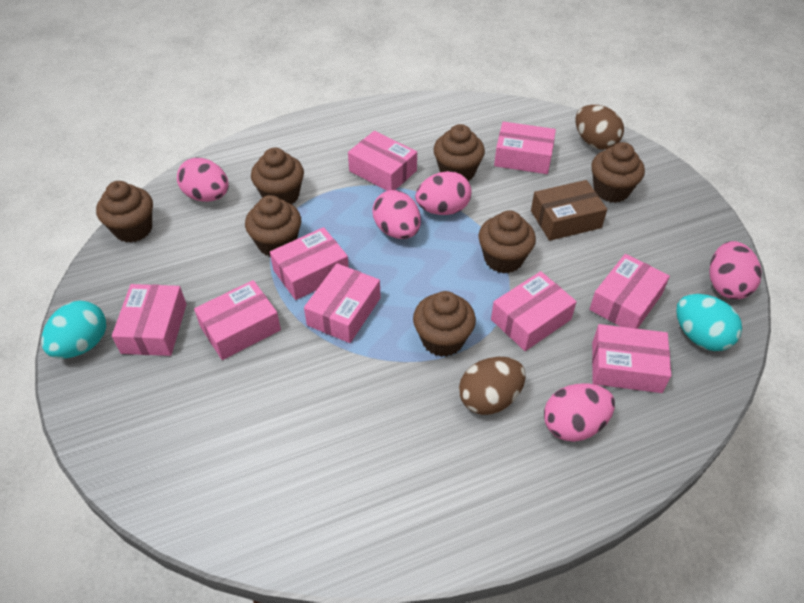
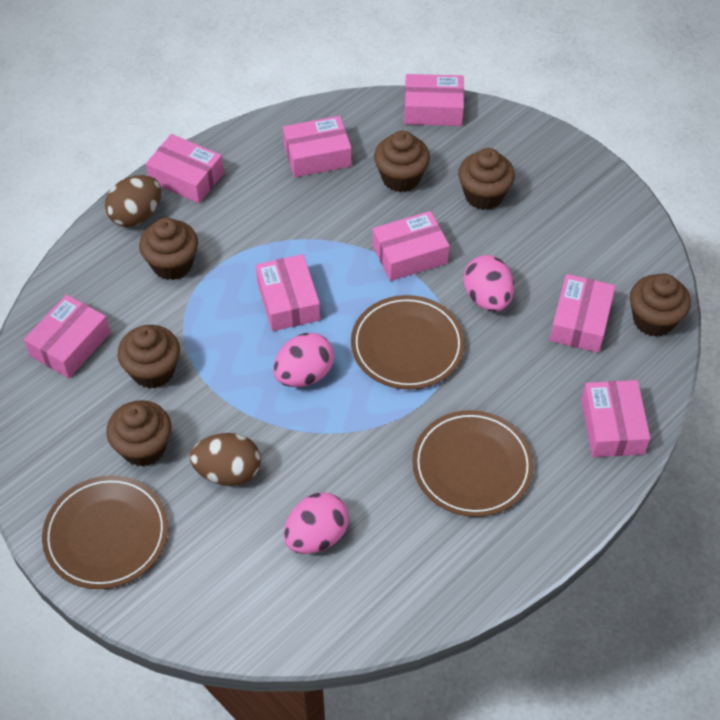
brown box: 1 -> 0
brown cupcake: 7 -> 6
brown plate: 0 -> 3
pink box: 9 -> 8
pink egg: 5 -> 3
turquoise egg: 2 -> 0

